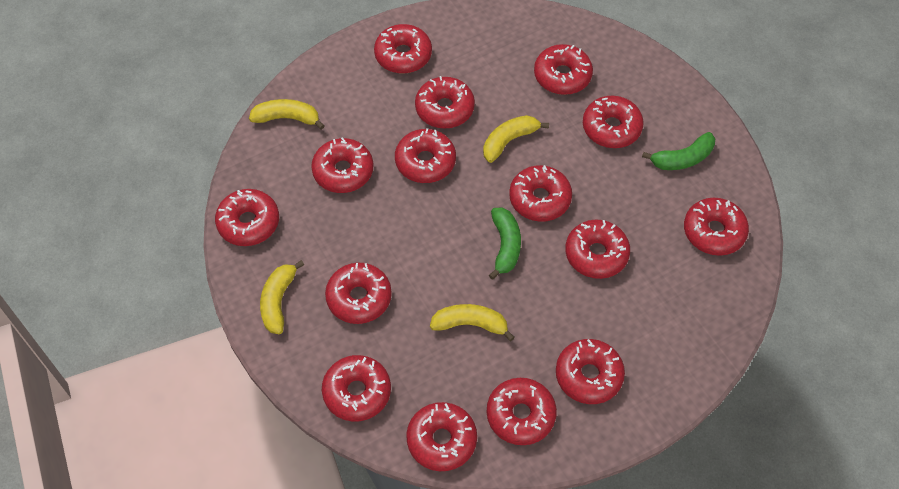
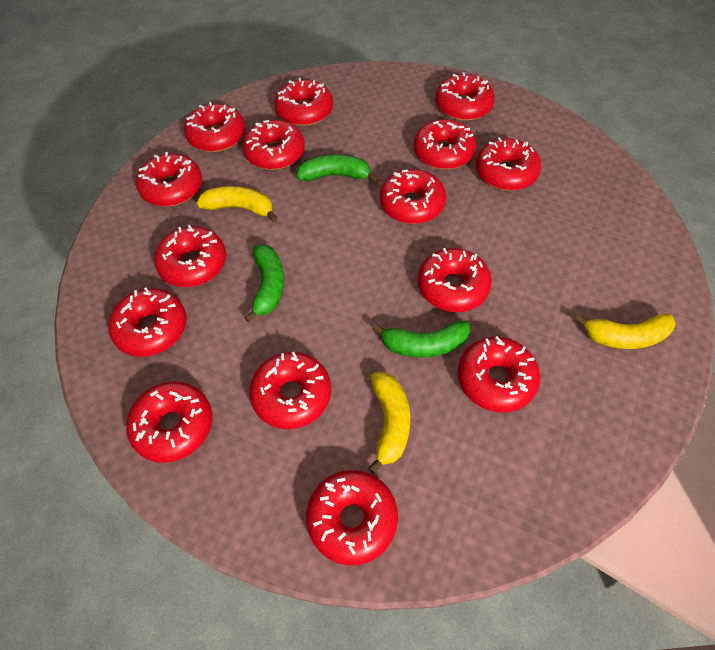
green banana: 2 -> 3
yellow banana: 4 -> 3

